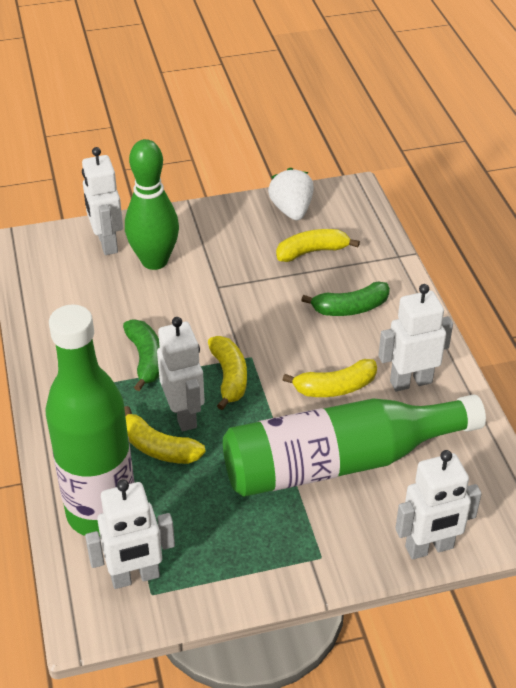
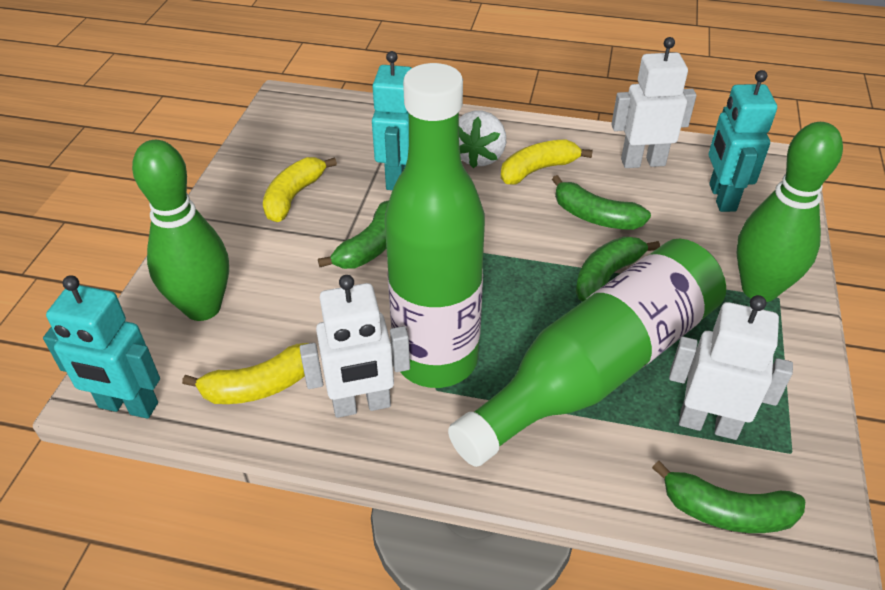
green banana: 2 -> 4
green bowling pin: 1 -> 2
turquoise robot: 0 -> 3
white robot: 5 -> 3
yellow banana: 4 -> 3

